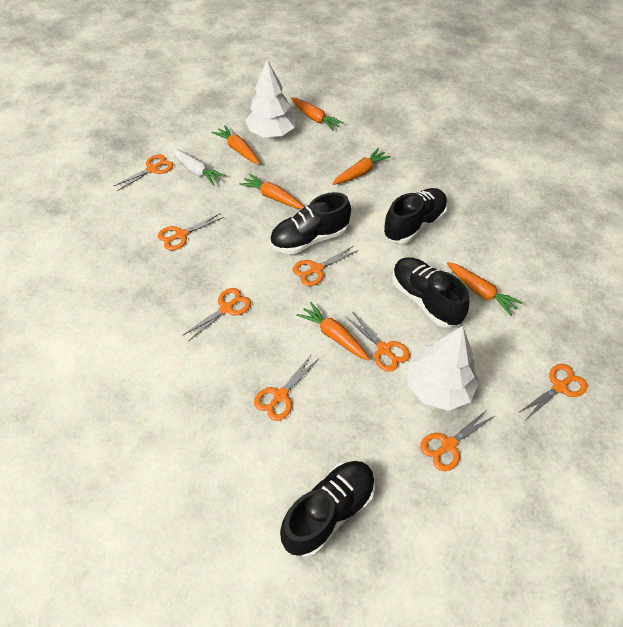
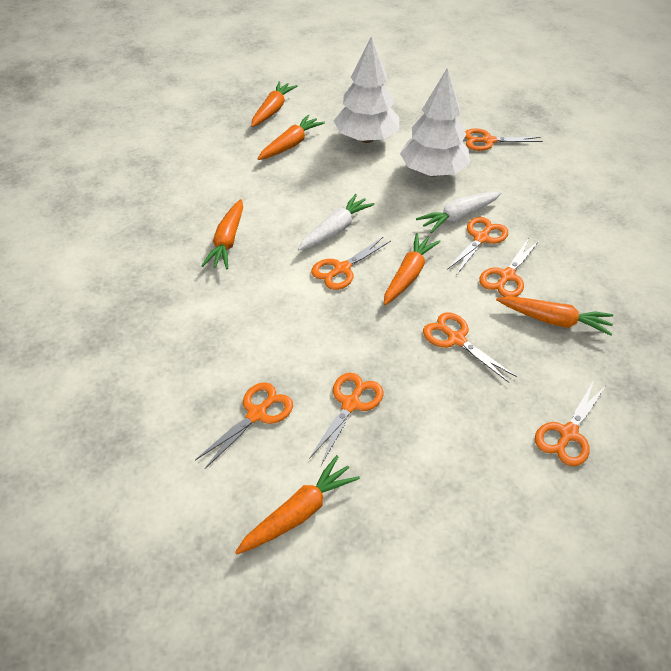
black shoe: 4 -> 0
white carrot: 1 -> 2

